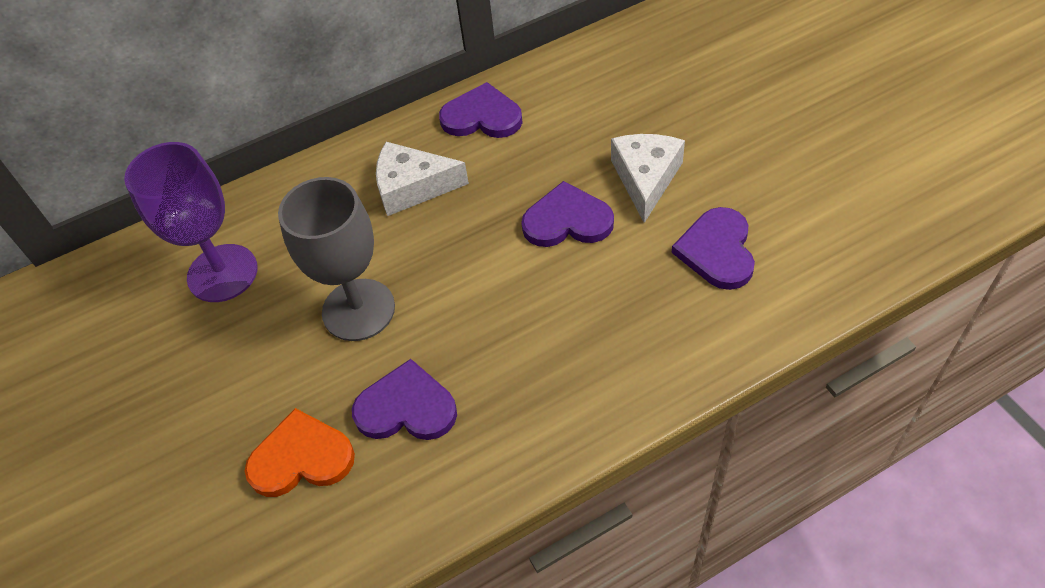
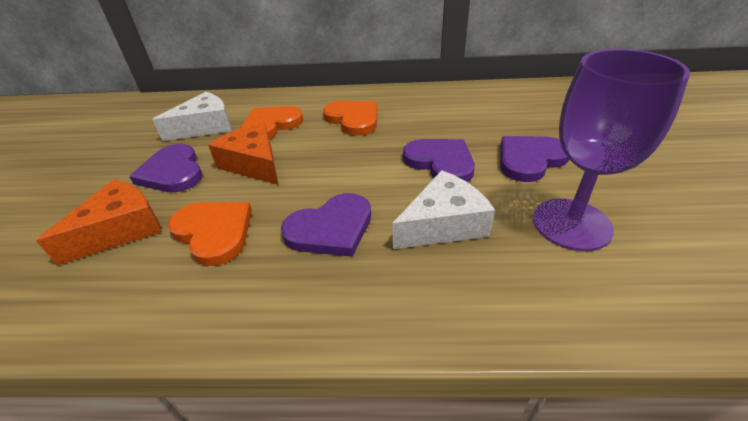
grey goblet: 1 -> 0
orange cheese: 0 -> 2
orange heart: 1 -> 3

